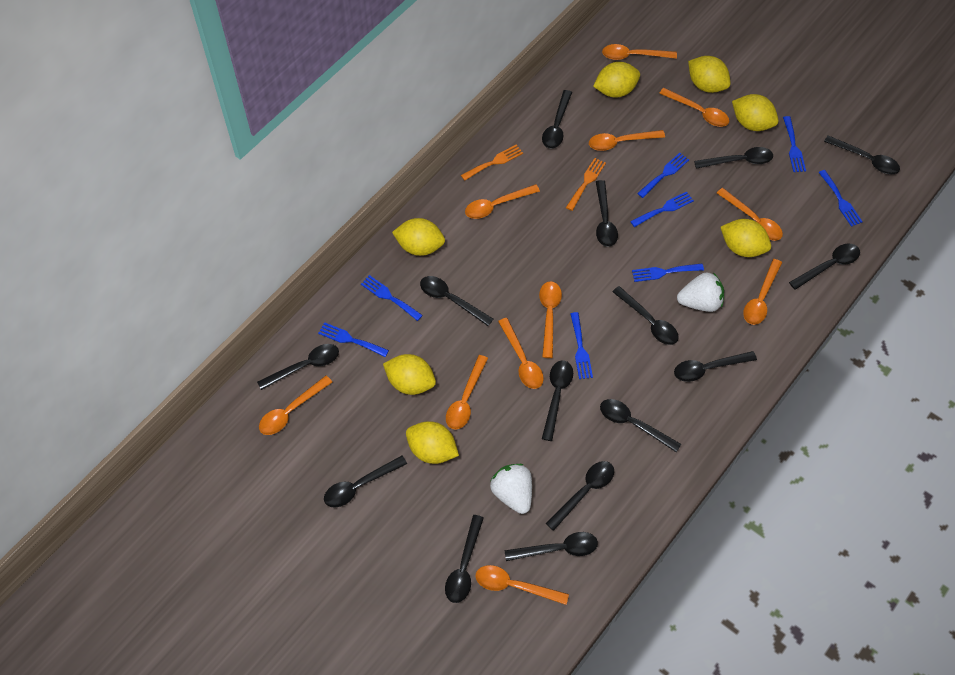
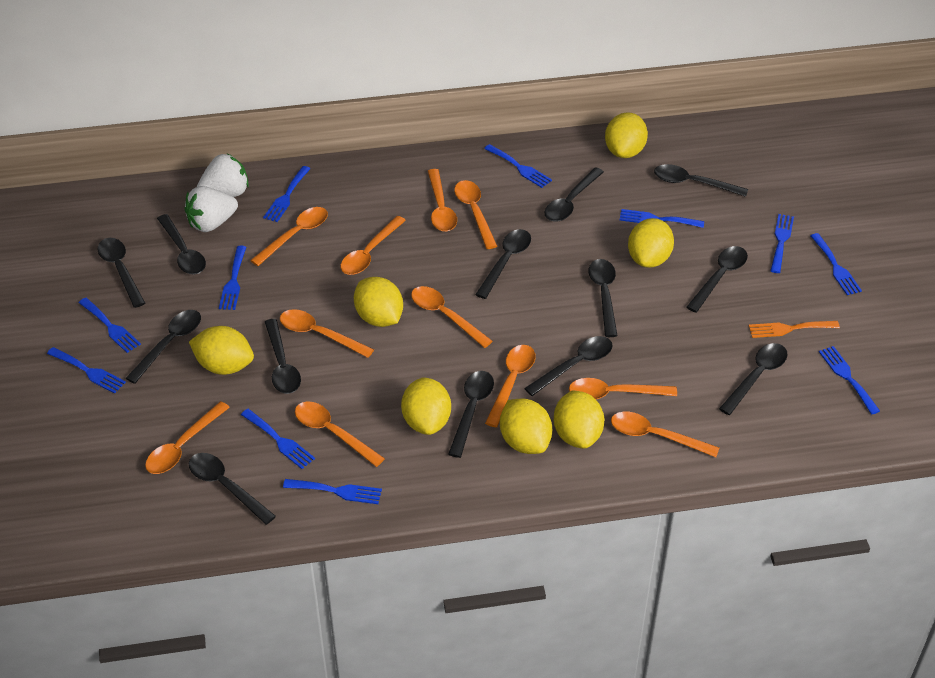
black spoon: 15 -> 13
blue fork: 8 -> 11
orange fork: 2 -> 1

